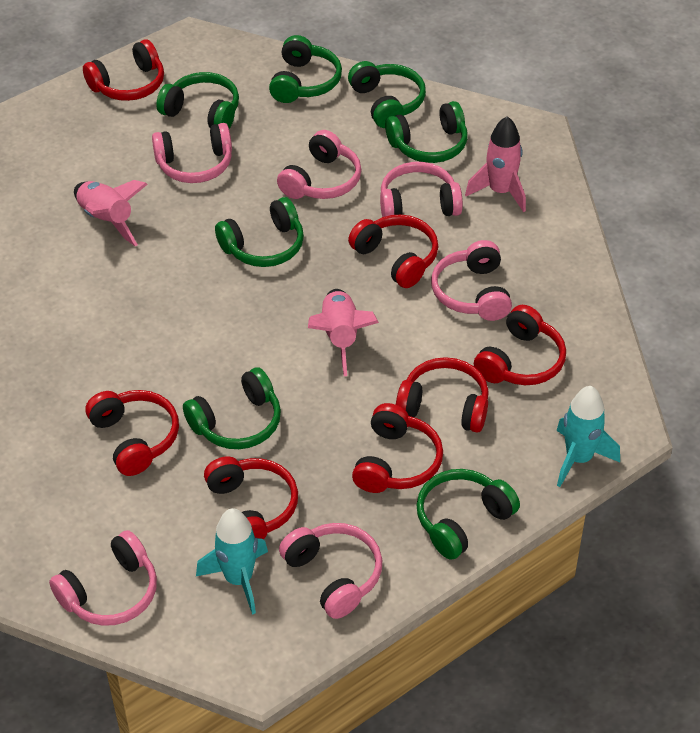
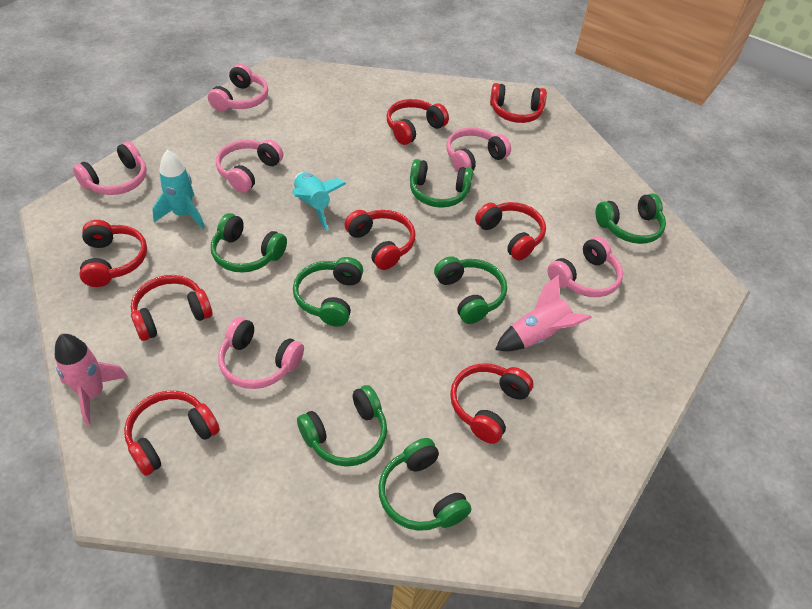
pink rocket: 3 -> 2
red headphones: 7 -> 8

